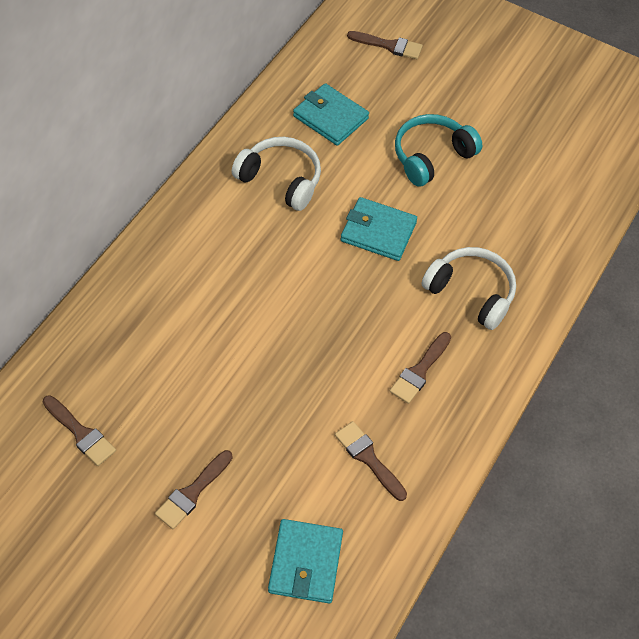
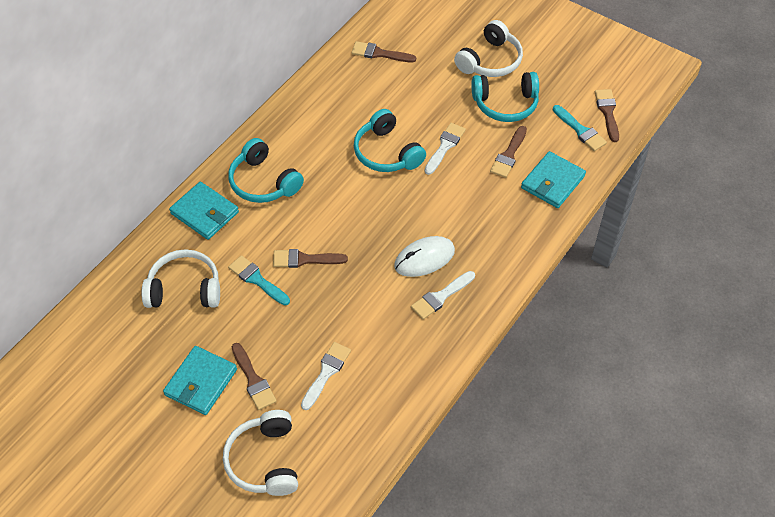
turquoise brush: 0 -> 2
turquoise headphones: 1 -> 3
white brush: 0 -> 3
white headphones: 2 -> 3
white mouse: 0 -> 1

